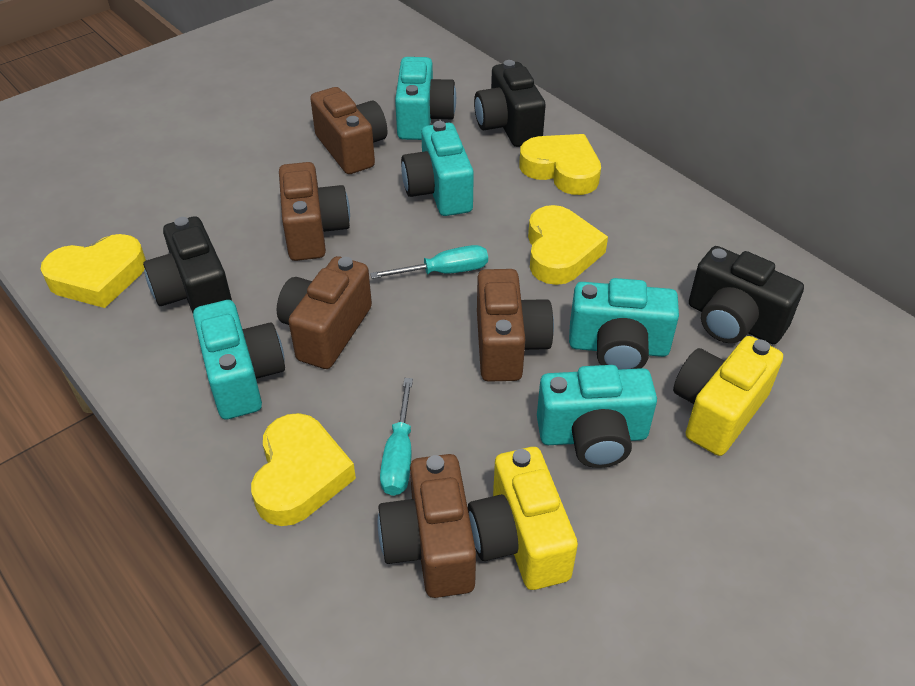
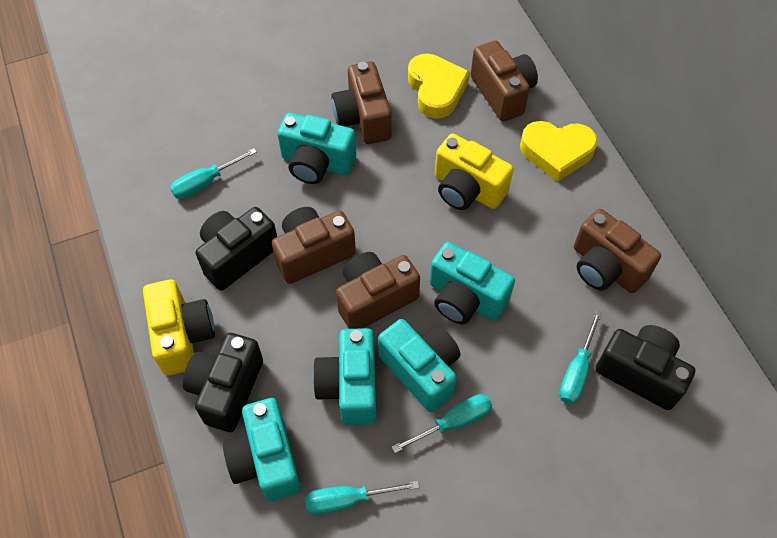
turquoise screwdriver: 2 -> 4
yellow heart: 4 -> 2

